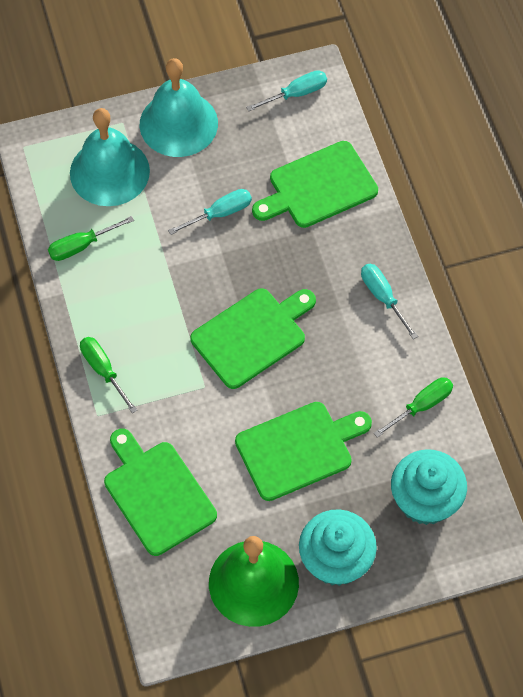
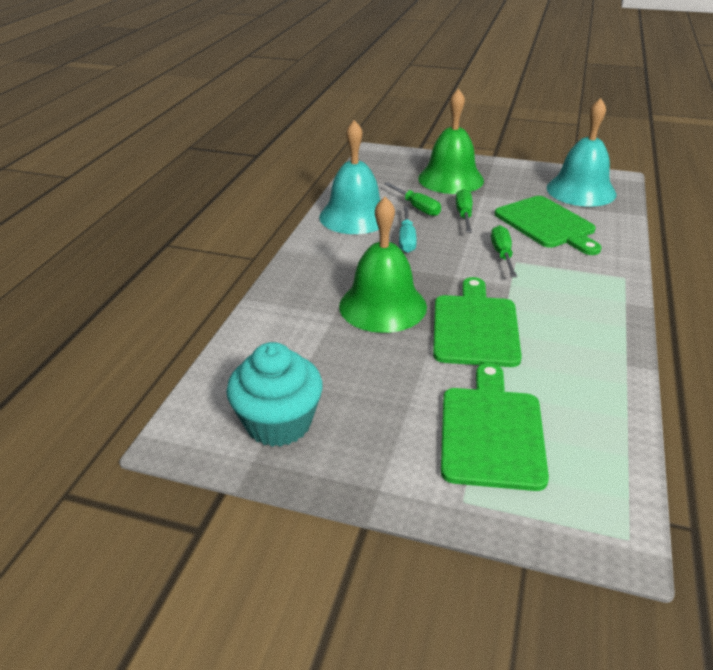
green bell: 1 -> 2
green cutting board: 4 -> 3
turquoise cupcake: 2 -> 1
turquoise screwdriver: 3 -> 1

